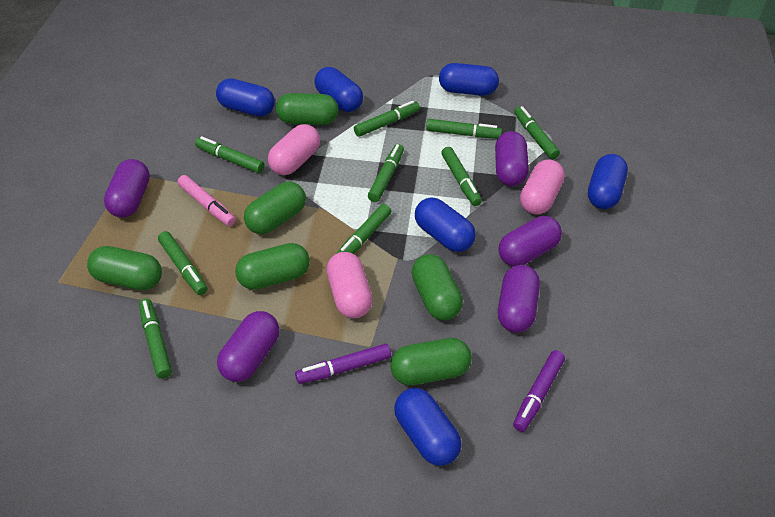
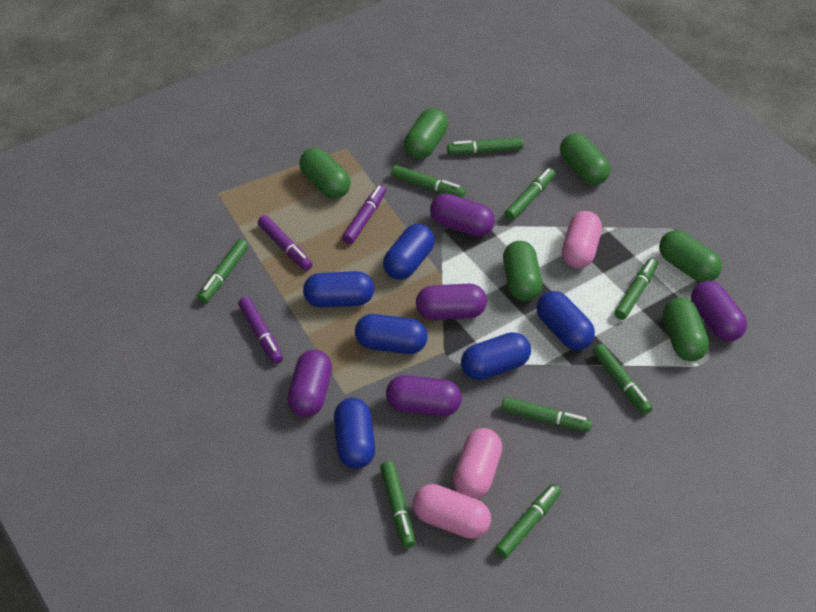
pink marker: 1 -> 0
purple marker: 2 -> 3

